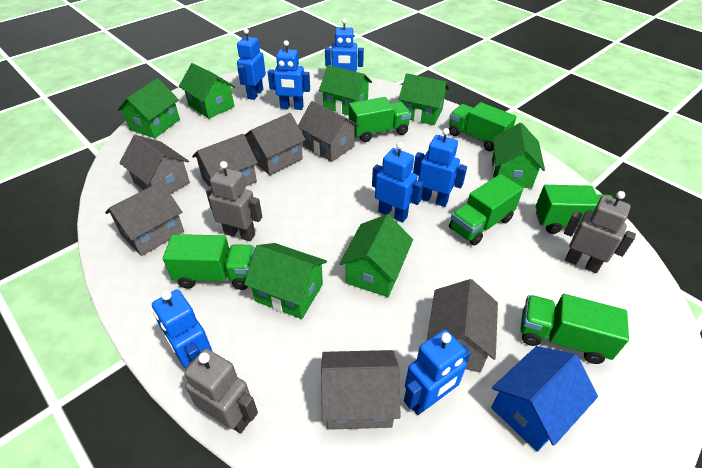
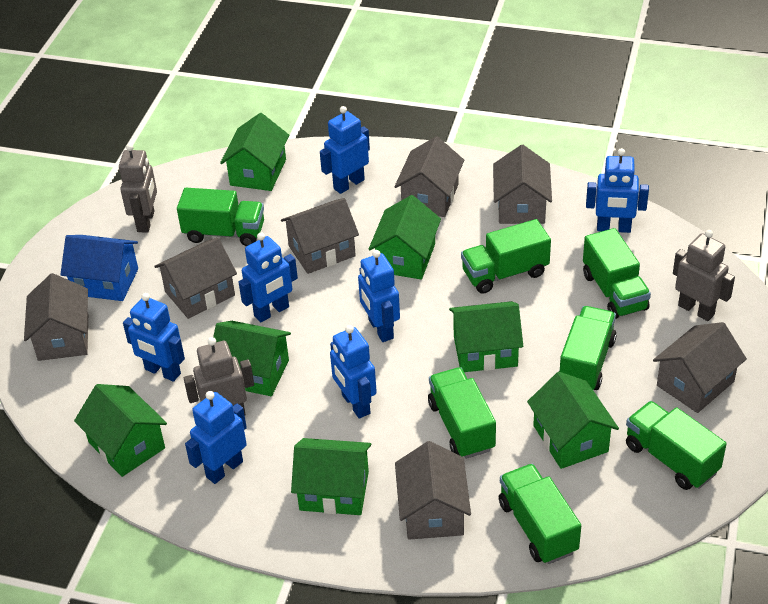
green truck: 6 -> 7

